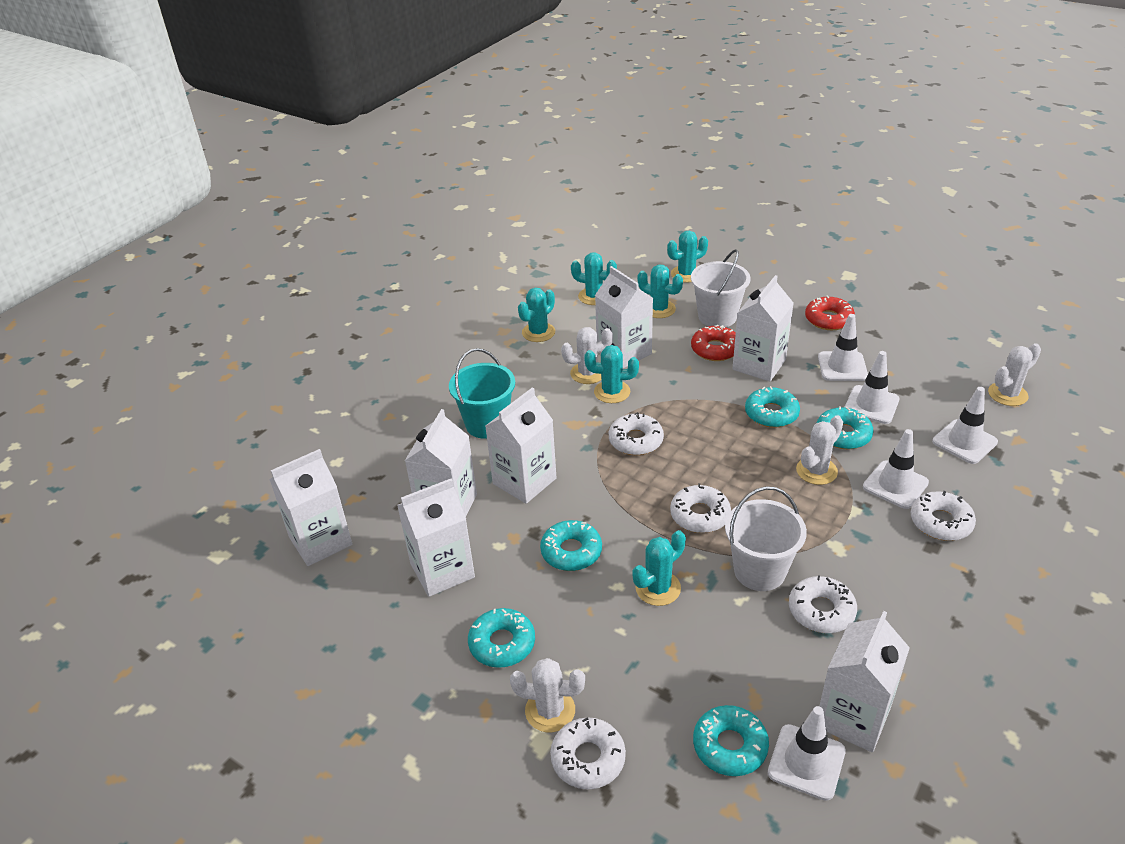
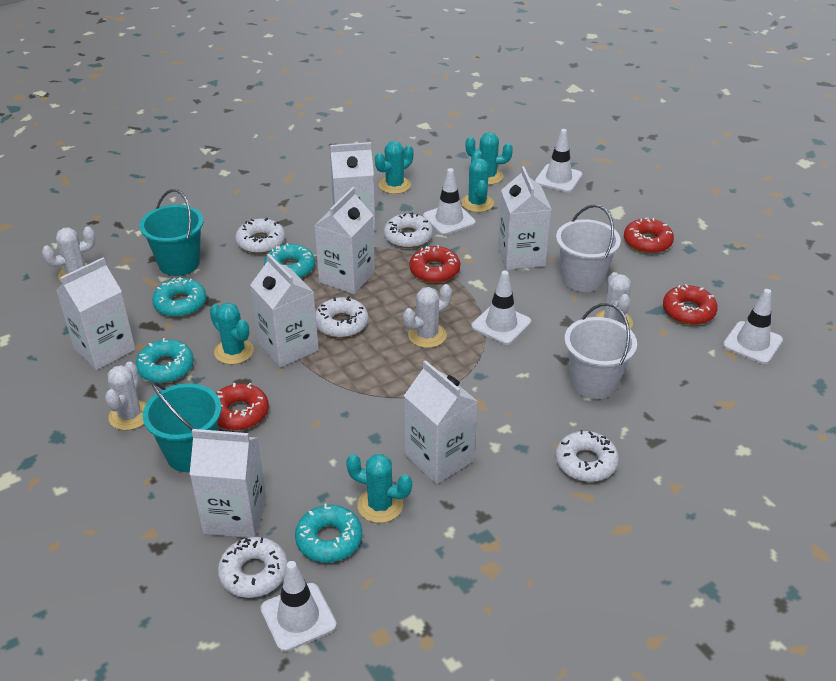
red donut: 2 -> 4
turquoise bucket: 1 -> 2
turquoise cactus: 6 -> 5
turquoise donut: 5 -> 4

